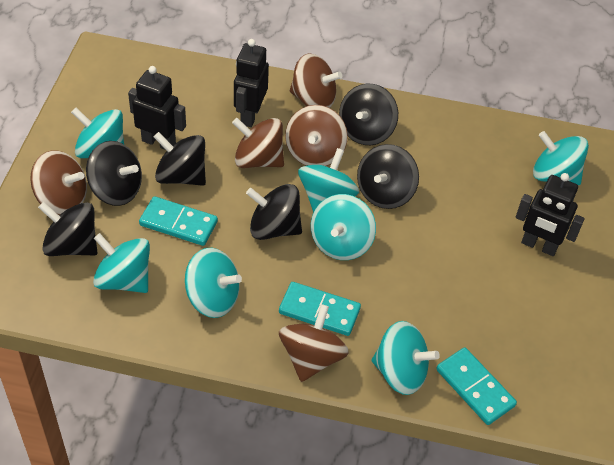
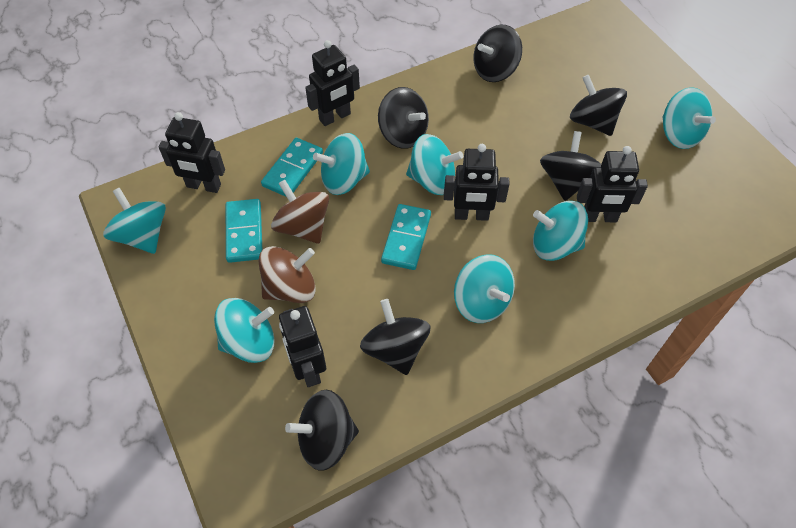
black robot: 3 -> 5
brown spinning top: 5 -> 2

